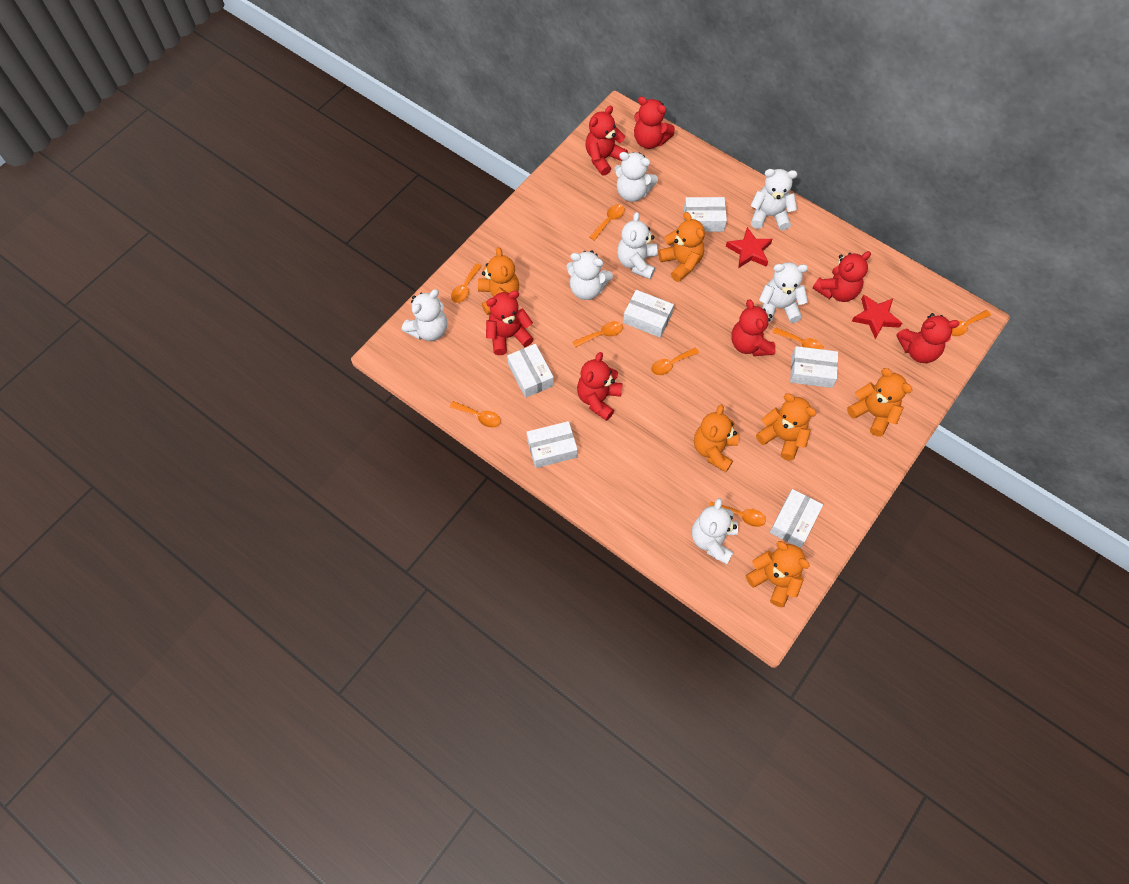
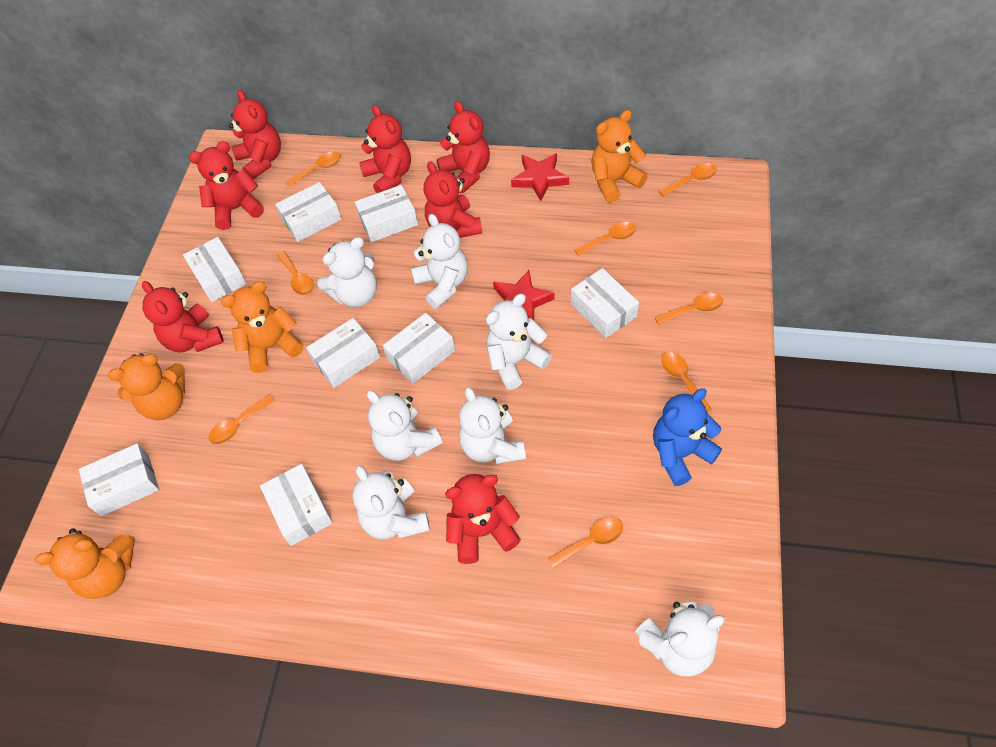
blue teddy bear: 0 -> 1
orange teddy bear: 6 -> 4
white box: 6 -> 8

